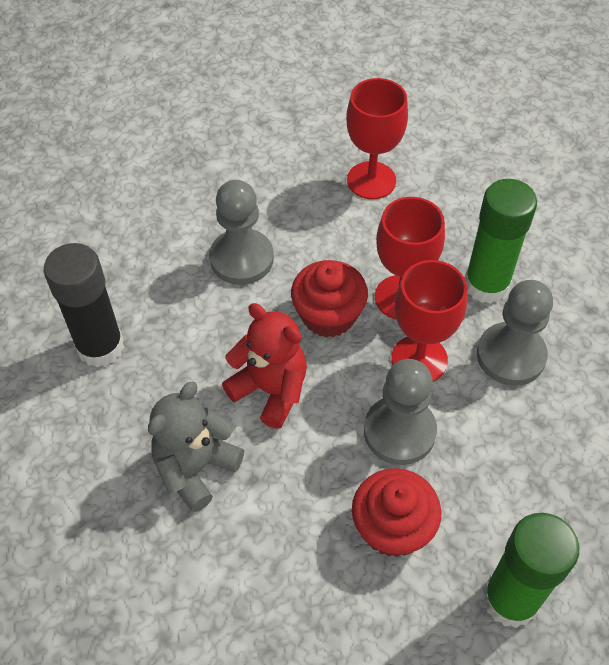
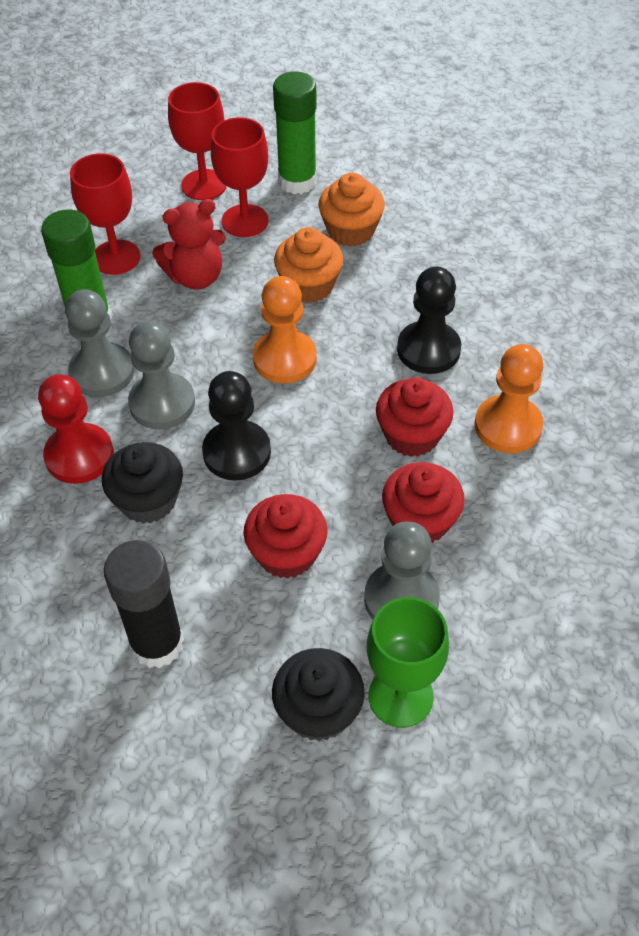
black cupcake: 0 -> 2
black pawn: 0 -> 2
green goblet: 0 -> 1
grey teddy bear: 1 -> 0
orange cupcake: 0 -> 2
orange pawn: 0 -> 2
red cupcake: 2 -> 3
red pawn: 0 -> 1

